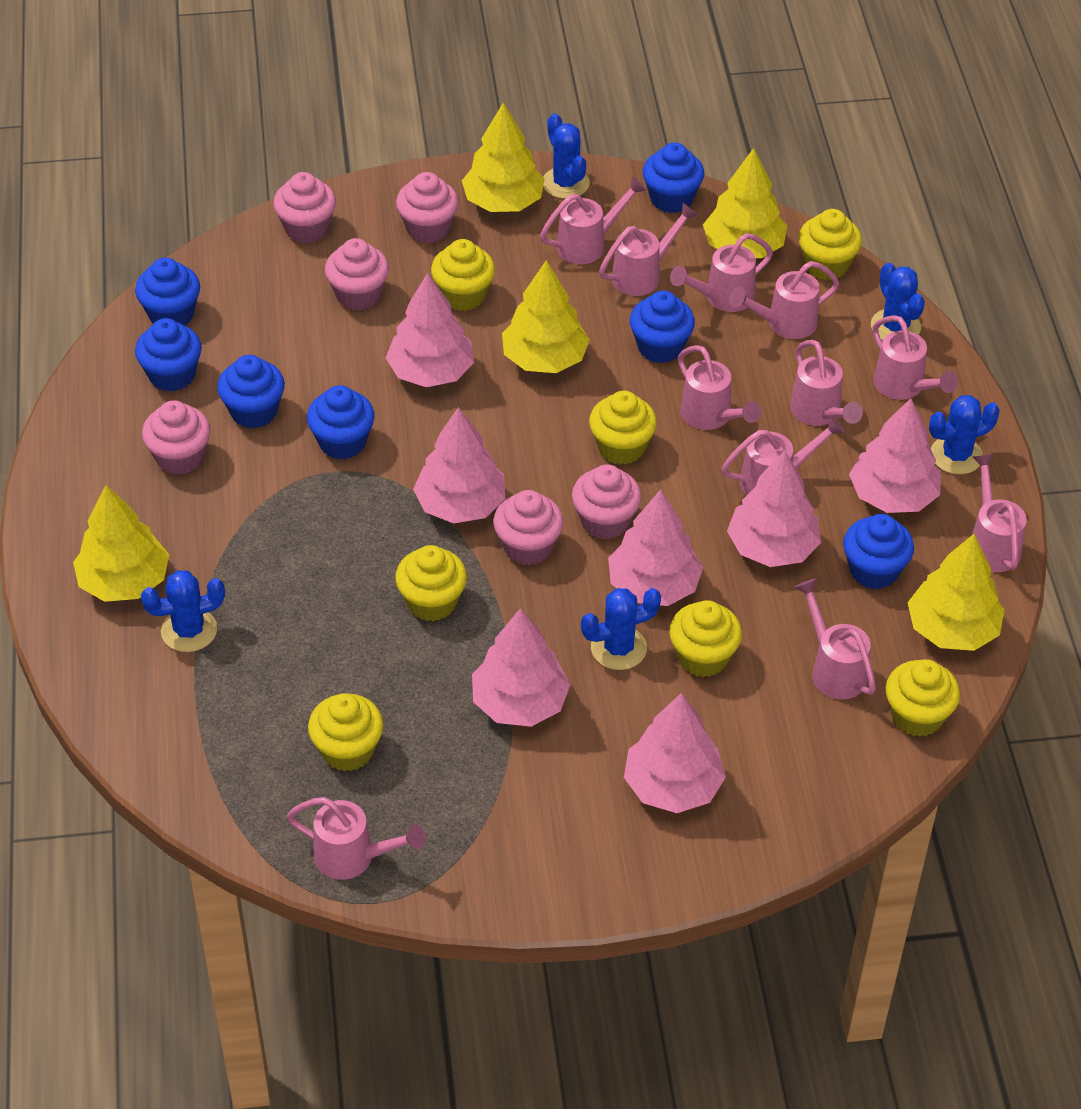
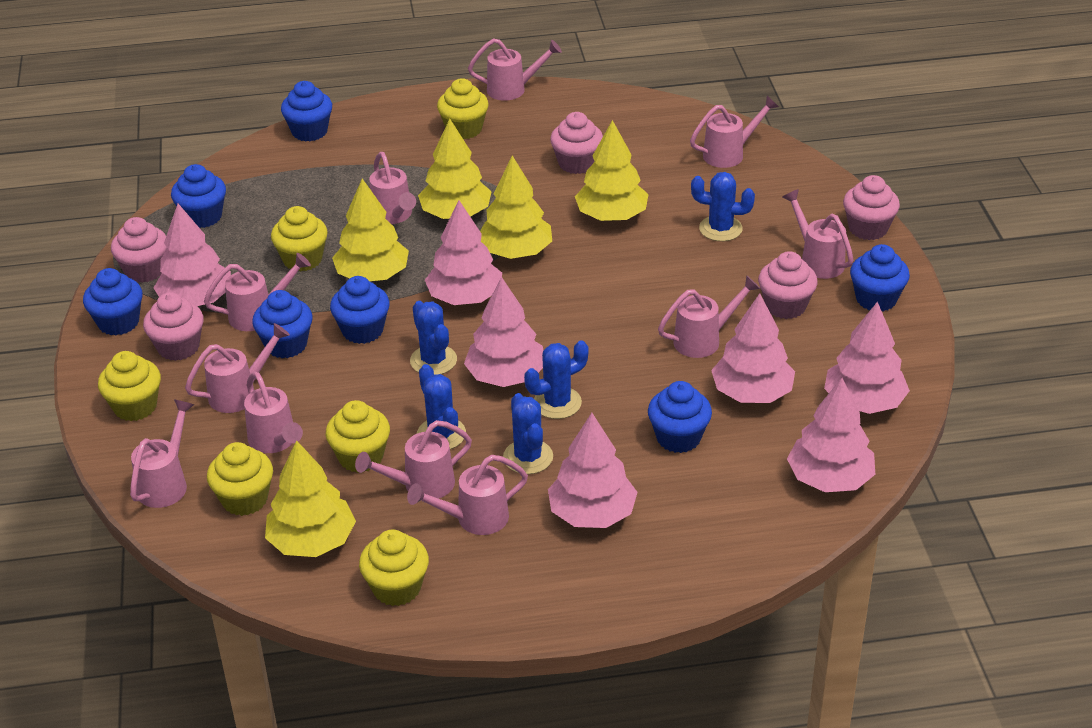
pink cupcake: 6 -> 5
yellow cupcake: 7 -> 6

